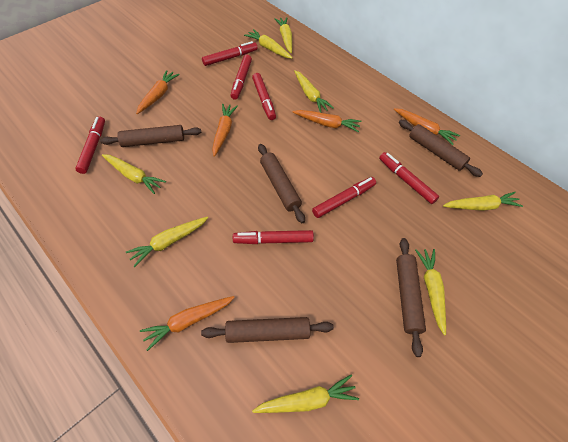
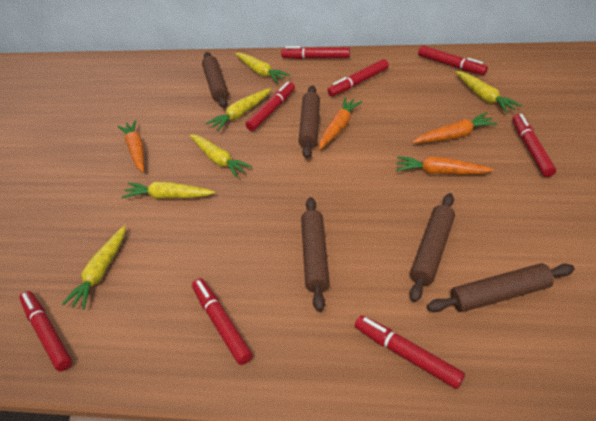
orange carrot: 5 -> 4
red marker: 7 -> 8
yellow carrot: 8 -> 6

